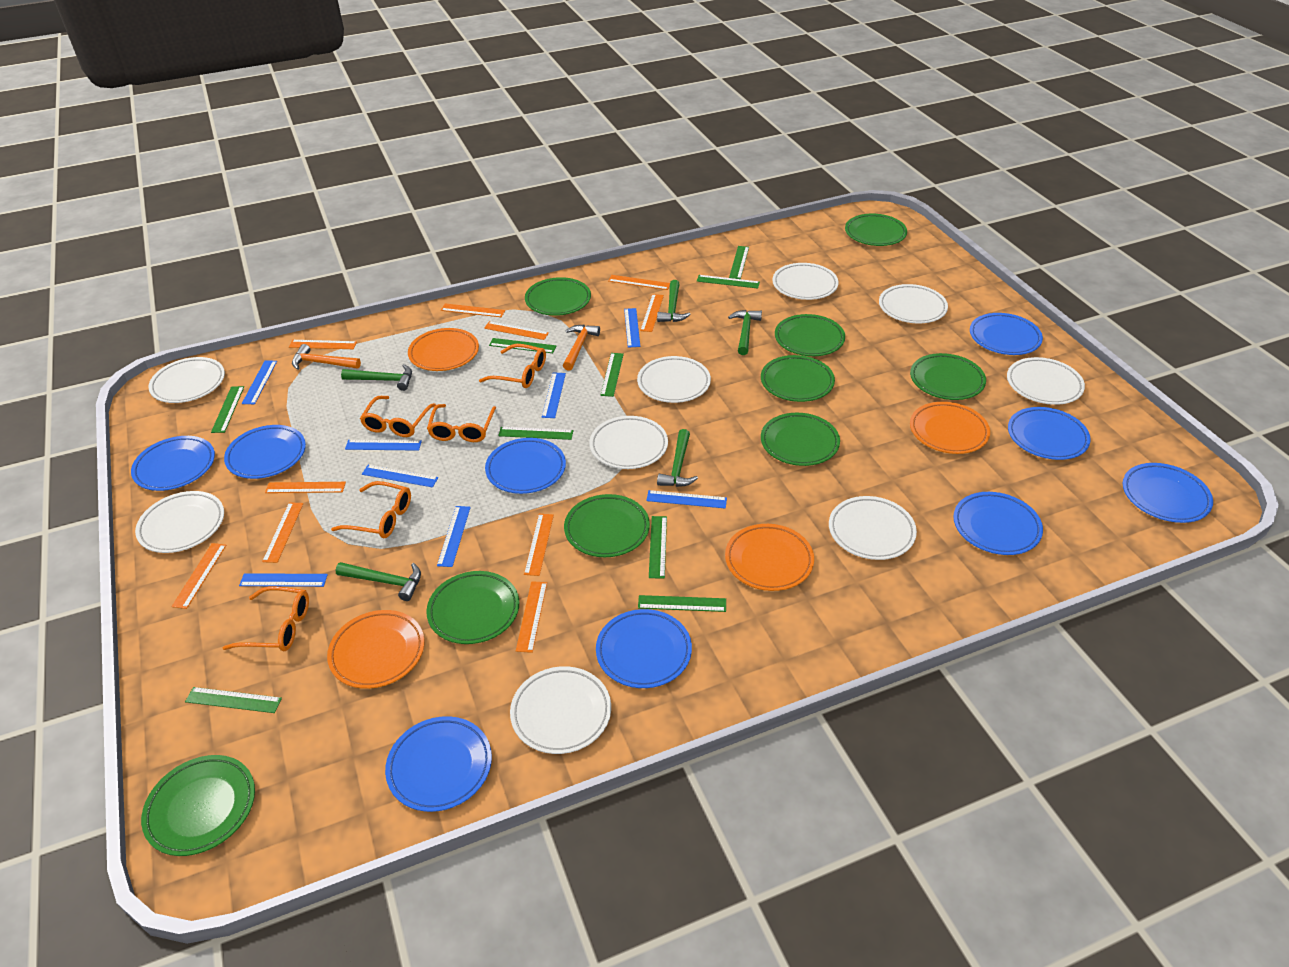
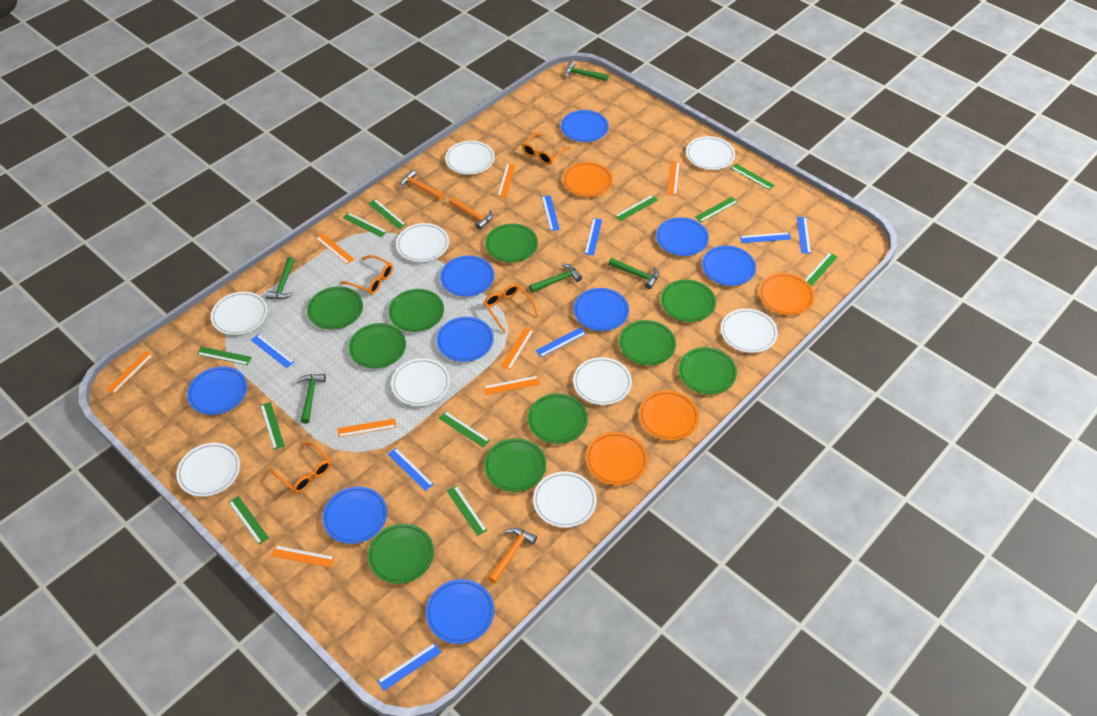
green plate: 9 -> 10
green ruler: 9 -> 11
orange glasses: 5 -> 4
orange hammer: 2 -> 3
orange ruler: 10 -> 8

